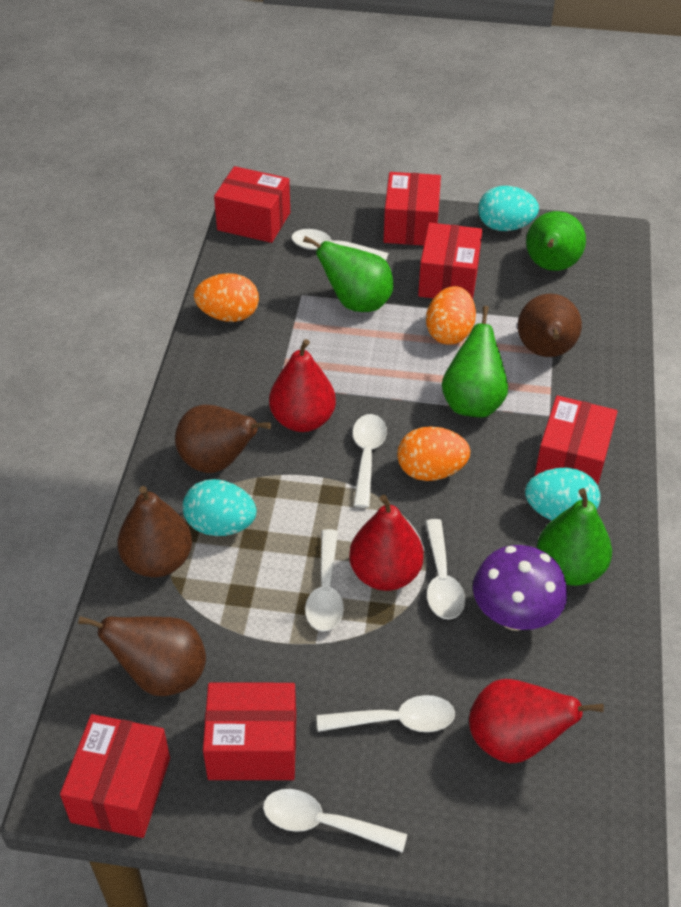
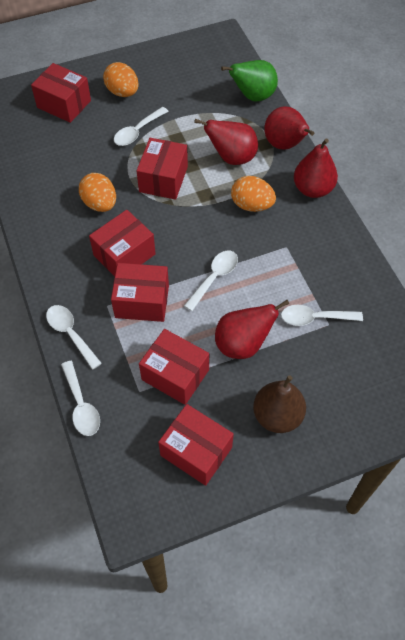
brown pear: 4 -> 1
green pear: 4 -> 1
purple mushroom: 1 -> 0
red pear: 3 -> 4
turquoise egg: 3 -> 0
white spoon: 6 -> 5

